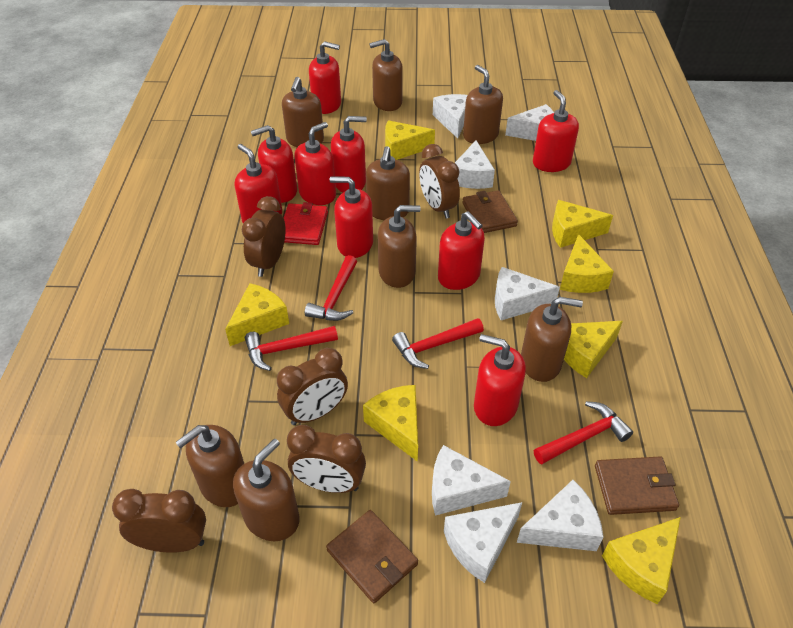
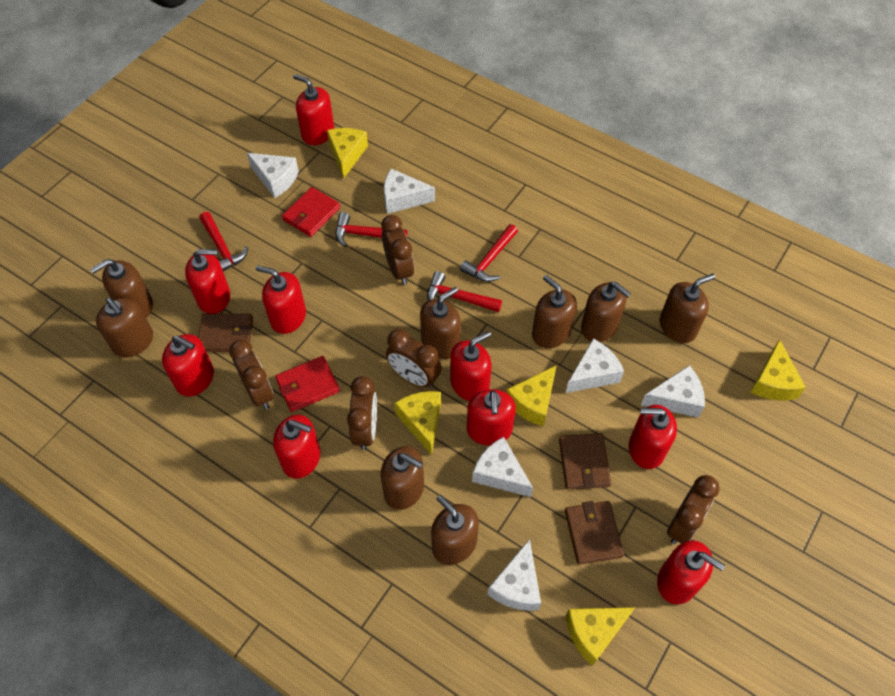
red wallet: 1 -> 2
white cheese: 7 -> 6
yellow cheese: 7 -> 5

